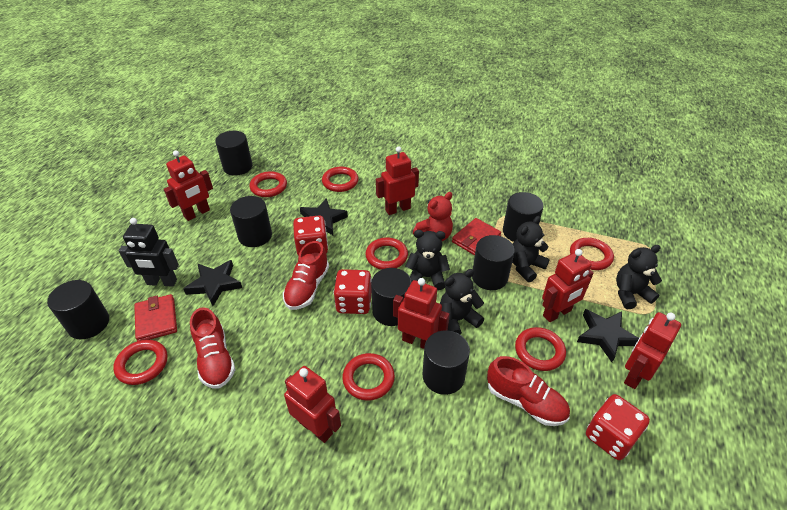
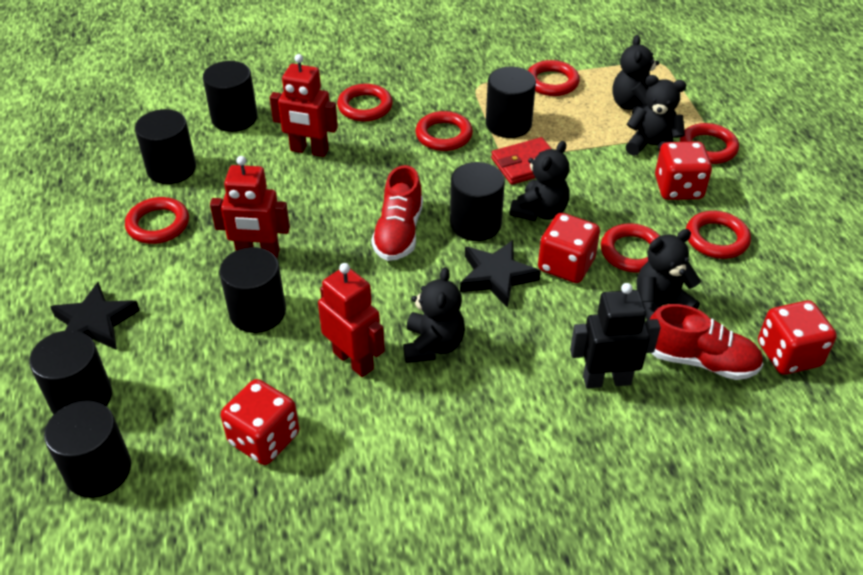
black star: 3 -> 2
black teddy bear: 4 -> 5
red dice: 3 -> 4
red robot: 6 -> 3
red shoe: 3 -> 2
red teddy bear: 1 -> 0
red wallet: 2 -> 1

